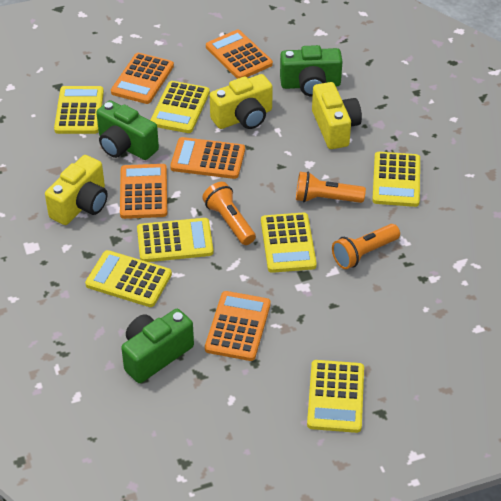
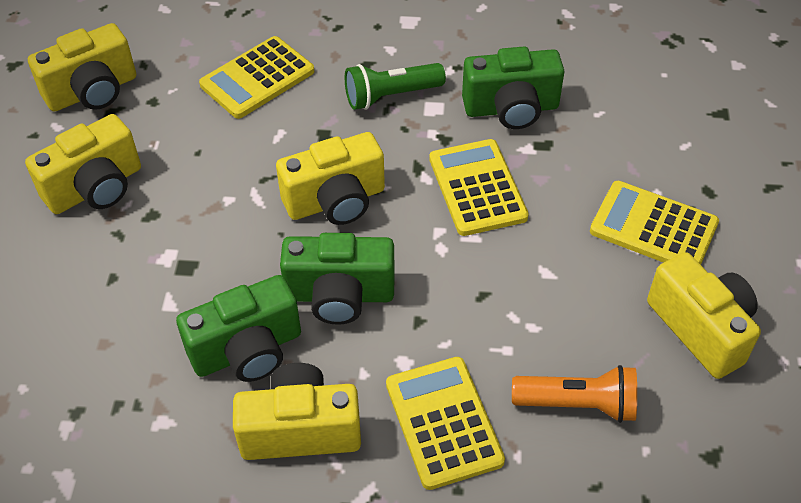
green flashlight: 0 -> 1
orange calculator: 5 -> 0
orange flashlight: 3 -> 1
yellow calculator: 7 -> 4
yellow camera: 3 -> 5

